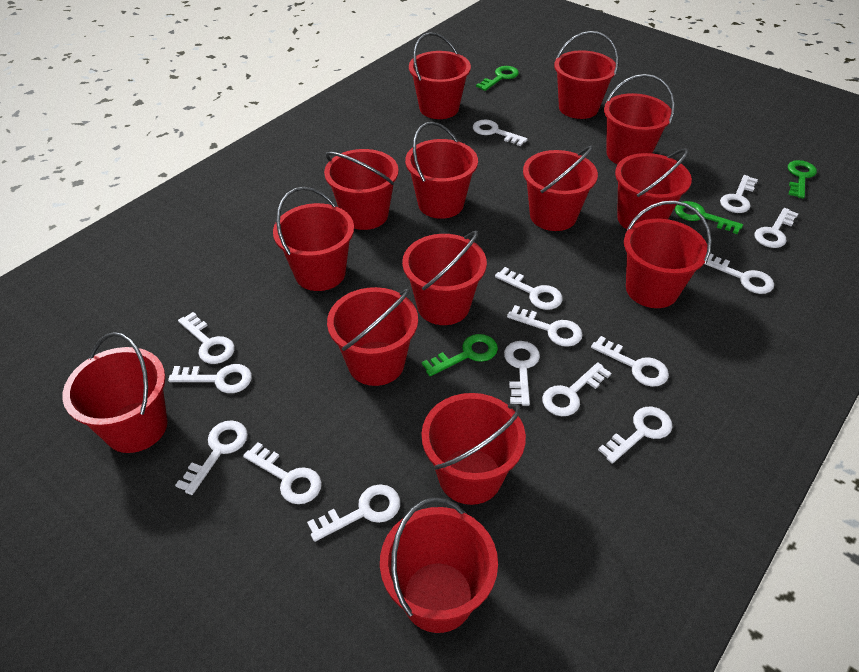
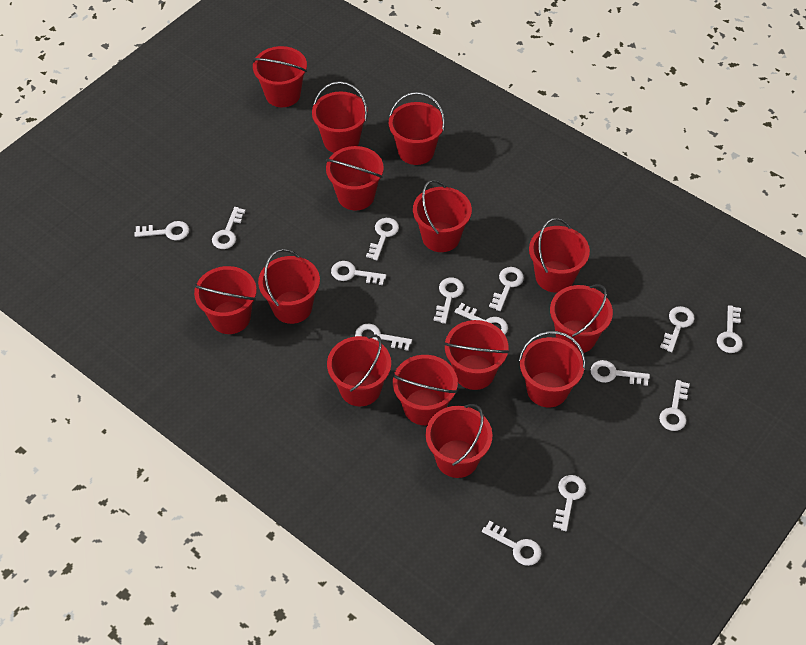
green key: 4 -> 0
white key: 15 -> 14

